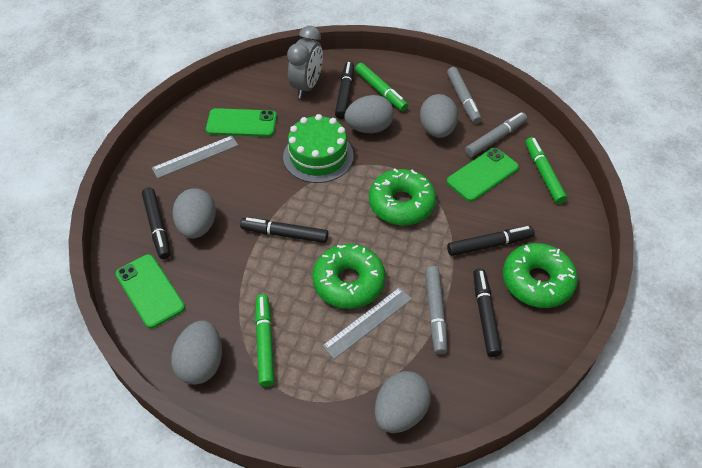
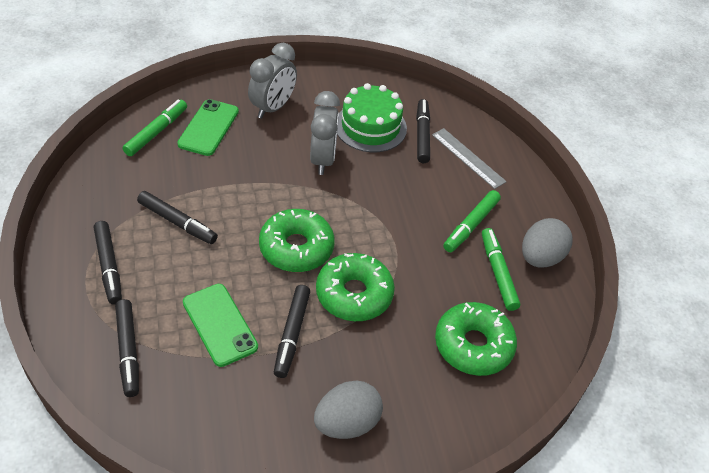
green phone: 3 -> 2
grey clock: 1 -> 2
grey egg: 5 -> 2
grey marker: 3 -> 0
grey ruler: 2 -> 1

